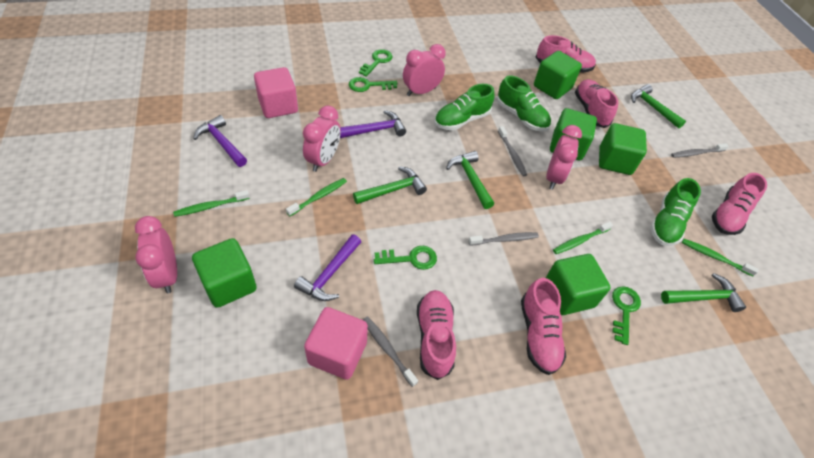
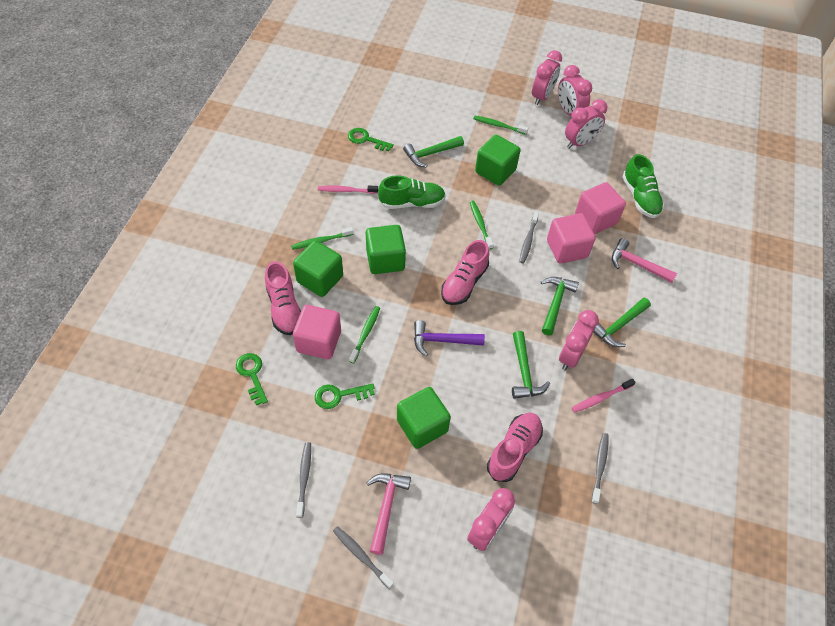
green cube: 5 -> 4
green key: 4 -> 3
green shoe: 3 -> 2
pink clock: 4 -> 5
pink cube: 2 -> 3
pink hammer: 0 -> 2
pink shoe: 5 -> 3
pink toothbrush: 0 -> 2
purple hammer: 3 -> 1

